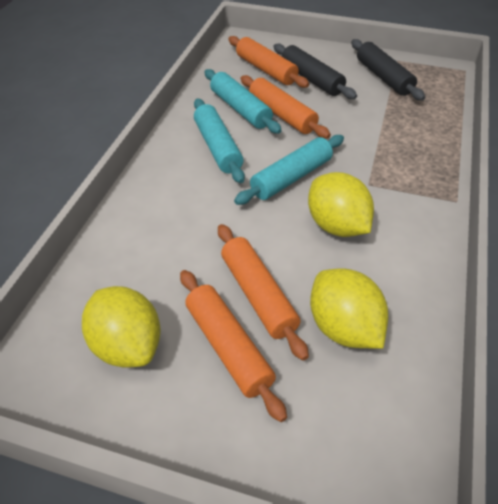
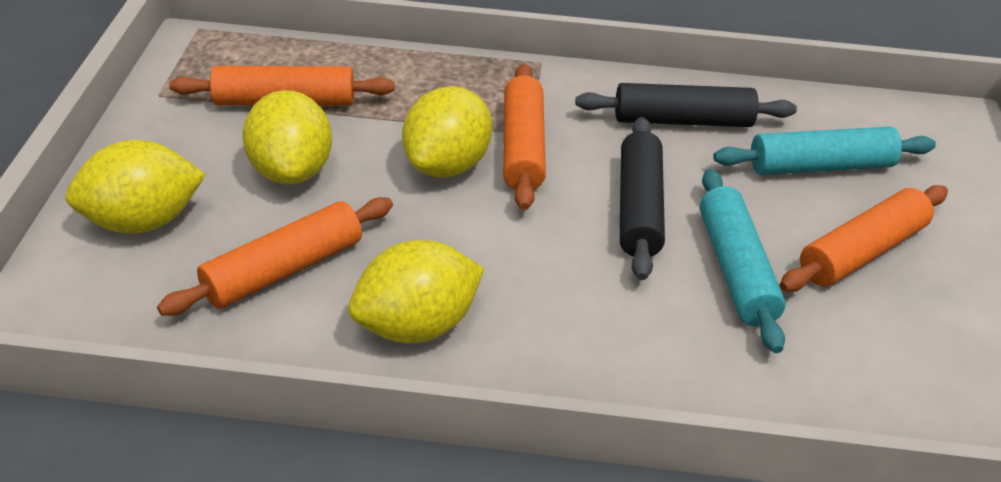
turquoise rolling pin: 3 -> 2
yellow lemon: 3 -> 4

